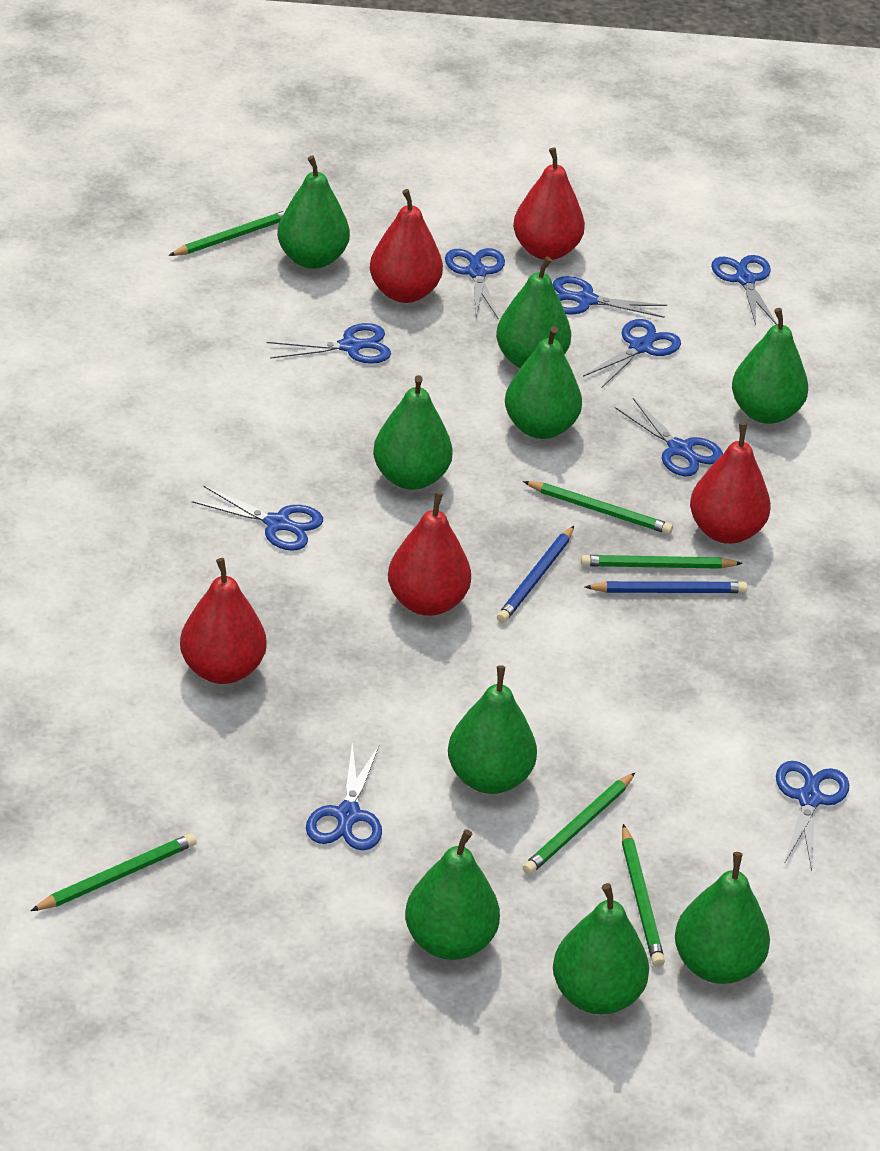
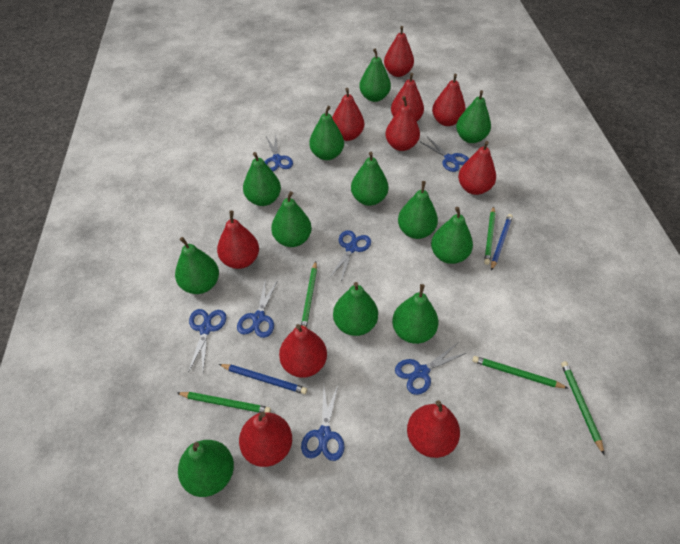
blue scissors: 9 -> 7
green pear: 9 -> 12
green pencil: 6 -> 5
red pear: 5 -> 10

